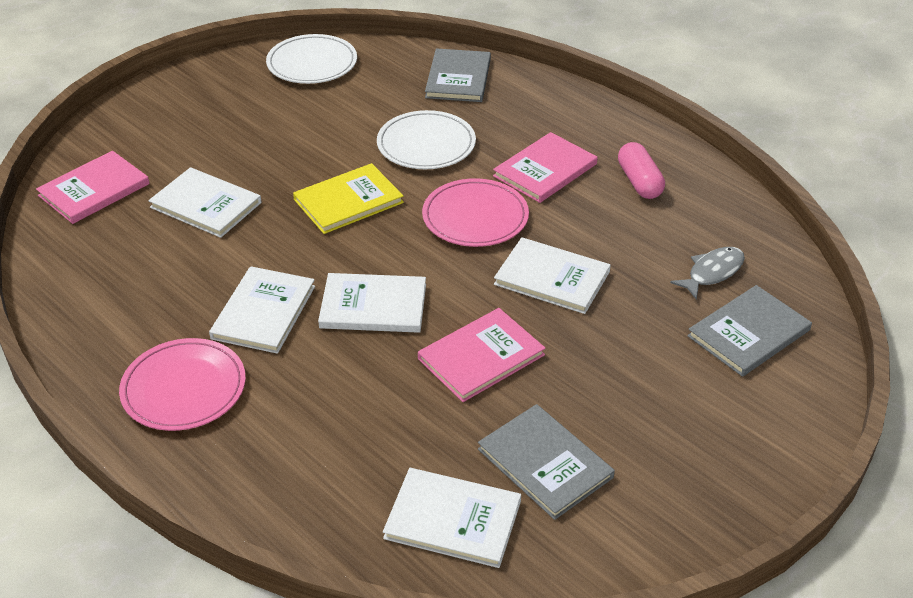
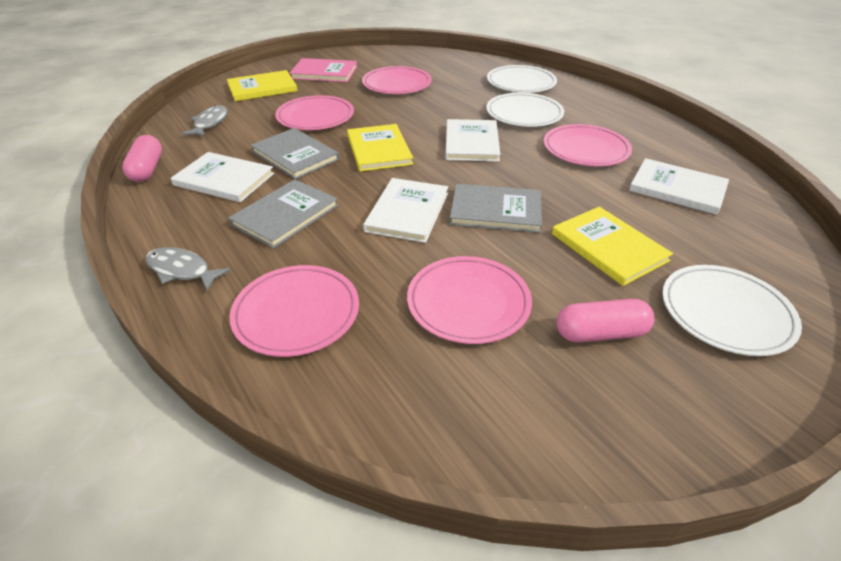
grey fish: 1 -> 2
pink book: 3 -> 1
pink capsule: 1 -> 2
pink plate: 2 -> 5
white book: 5 -> 4
white plate: 2 -> 3
yellow book: 1 -> 3

